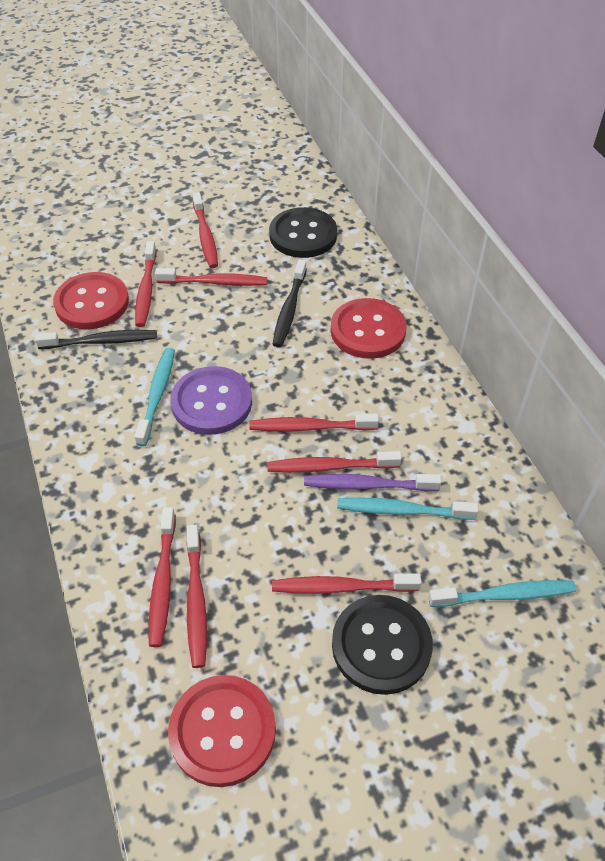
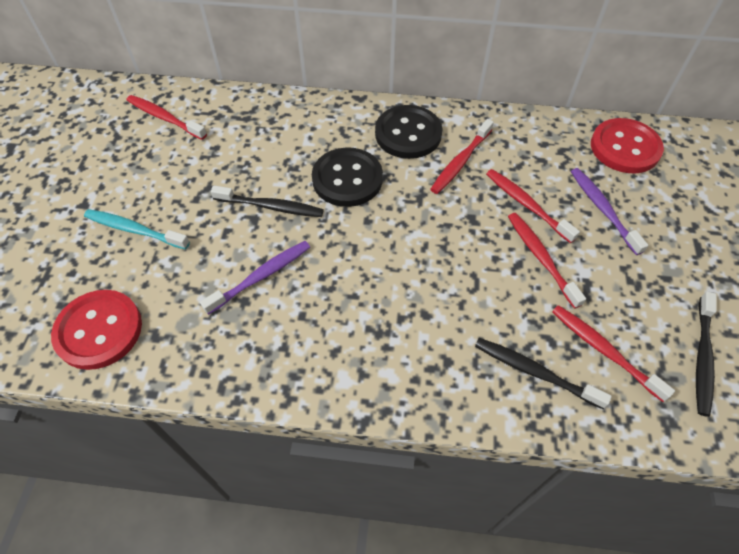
black toothbrush: 2 -> 3
purple button: 1 -> 0
purple toothbrush: 1 -> 2
red button: 3 -> 2
red toothbrush: 8 -> 5
turquoise toothbrush: 3 -> 1

